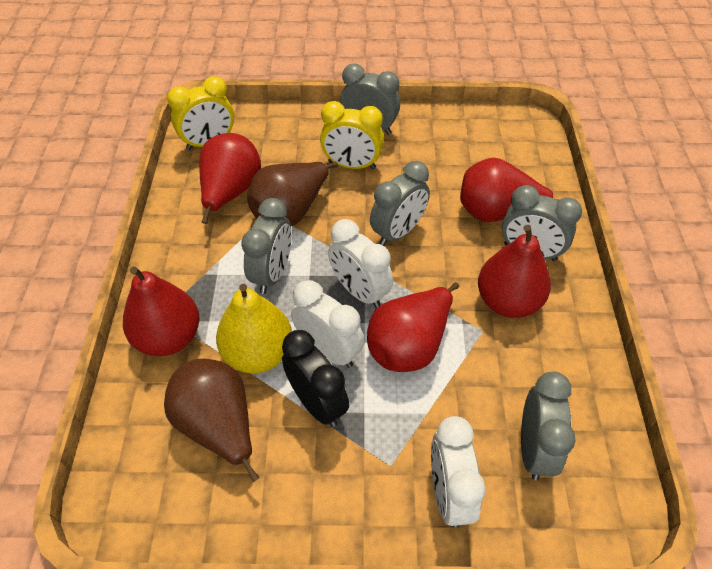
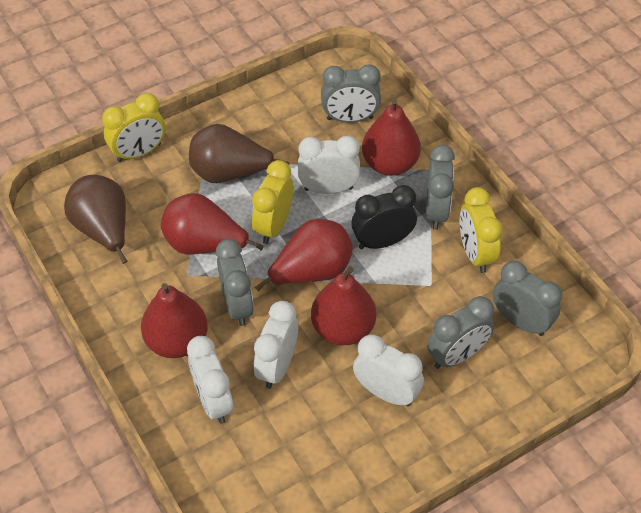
white clock: 3 -> 4
yellow clock: 2 -> 3
yellow pear: 1 -> 0

